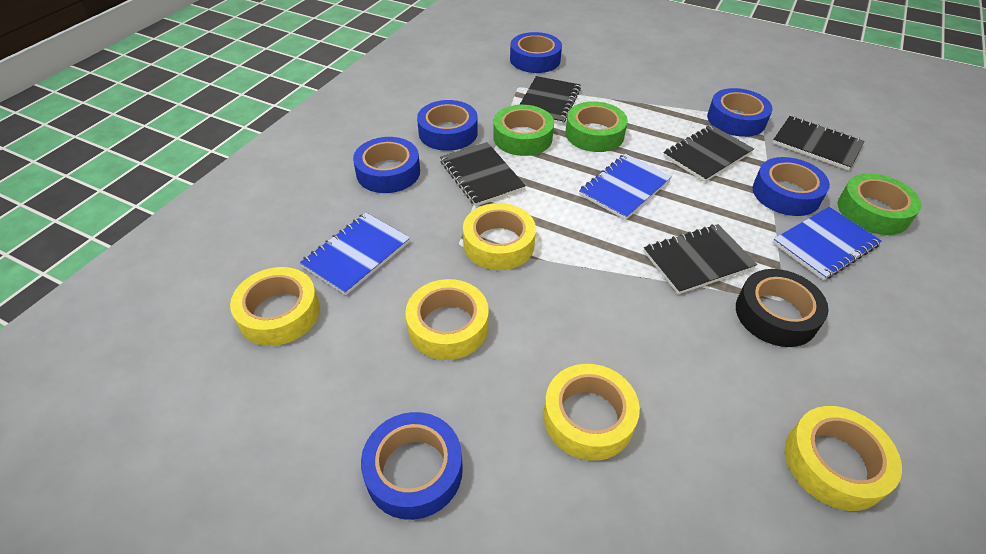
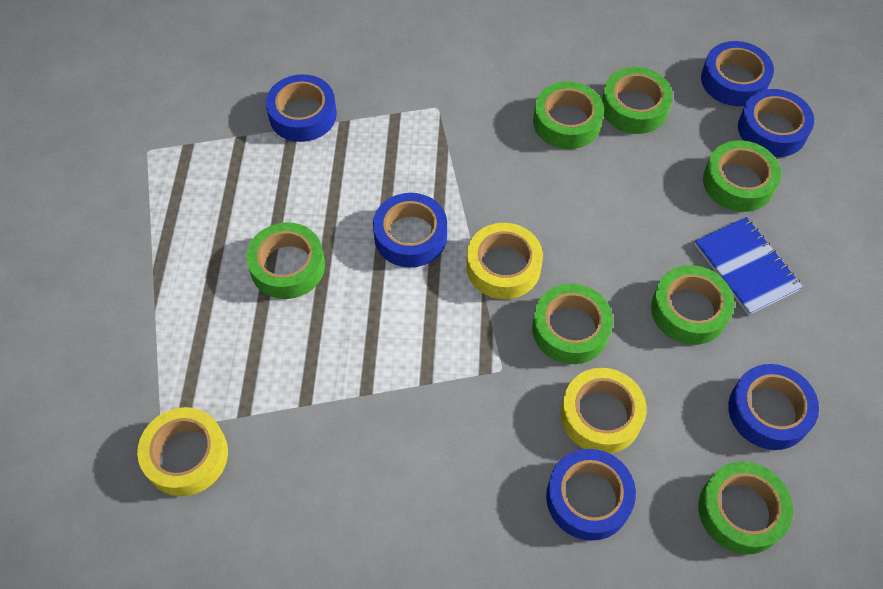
black notebook: 5 -> 0
black tape: 1 -> 0
blue notebook: 3 -> 1
green tape: 3 -> 7
yellow tape: 5 -> 3

